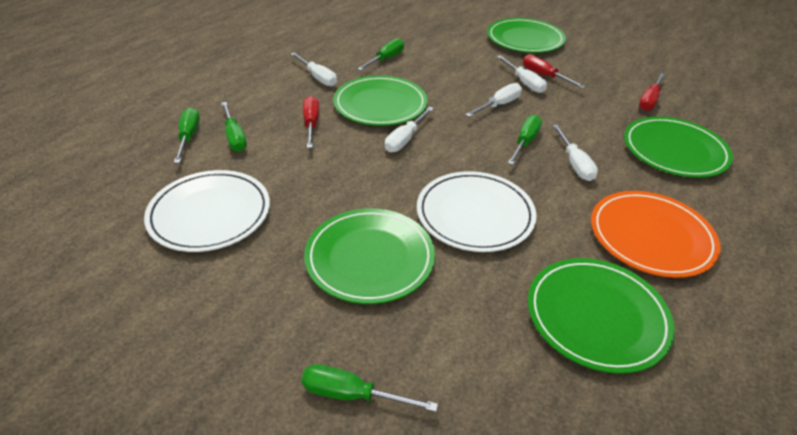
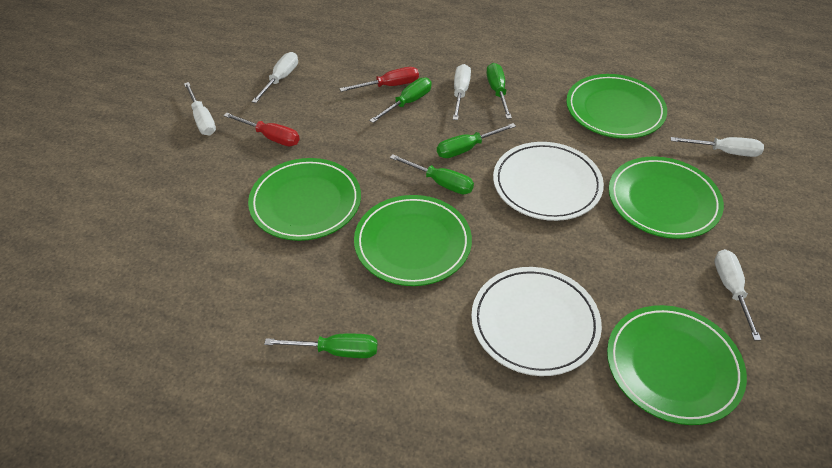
orange plate: 1 -> 0
red screwdriver: 3 -> 2

